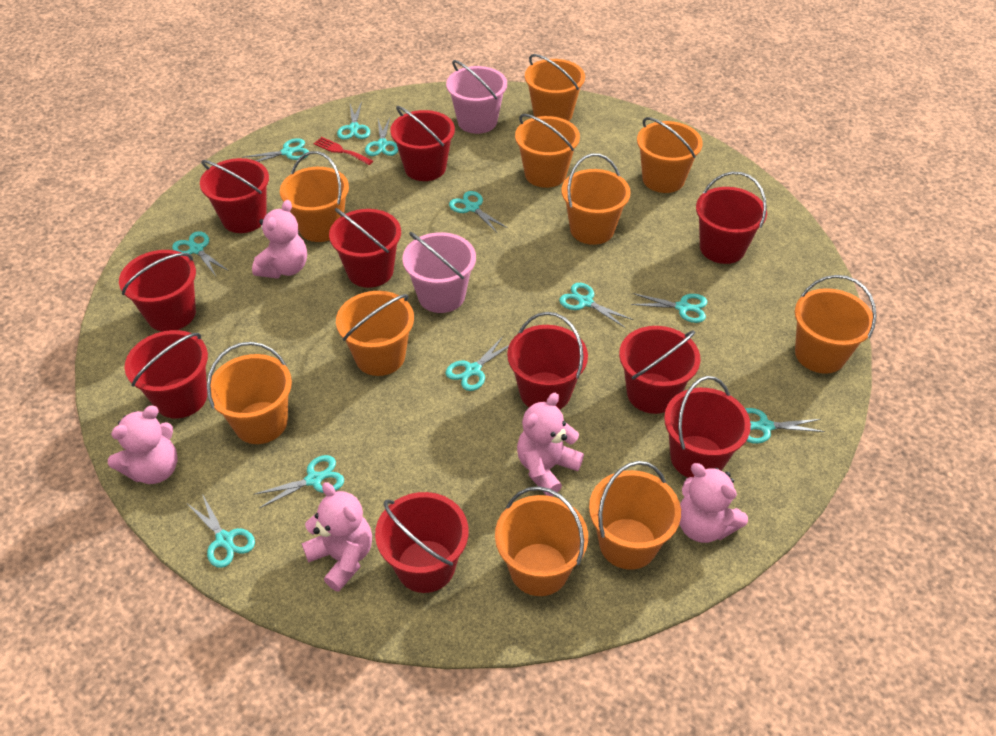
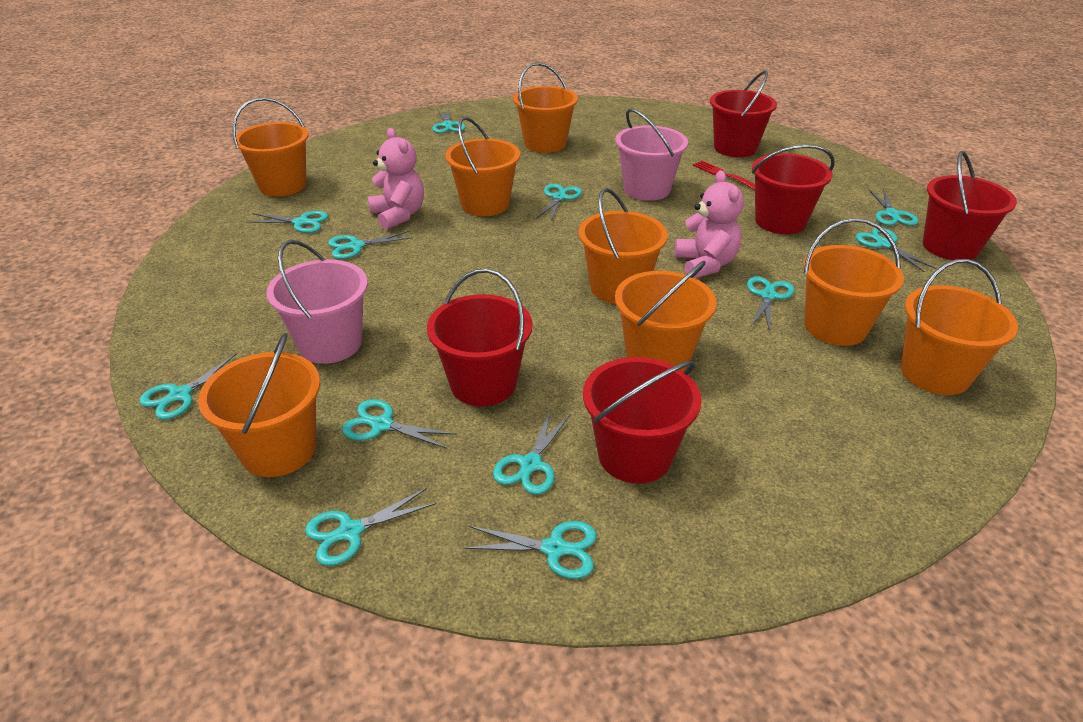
orange bucket: 10 -> 8
pink teddy bear: 5 -> 2
red bucket: 10 -> 5
turquoise scissors: 11 -> 12

